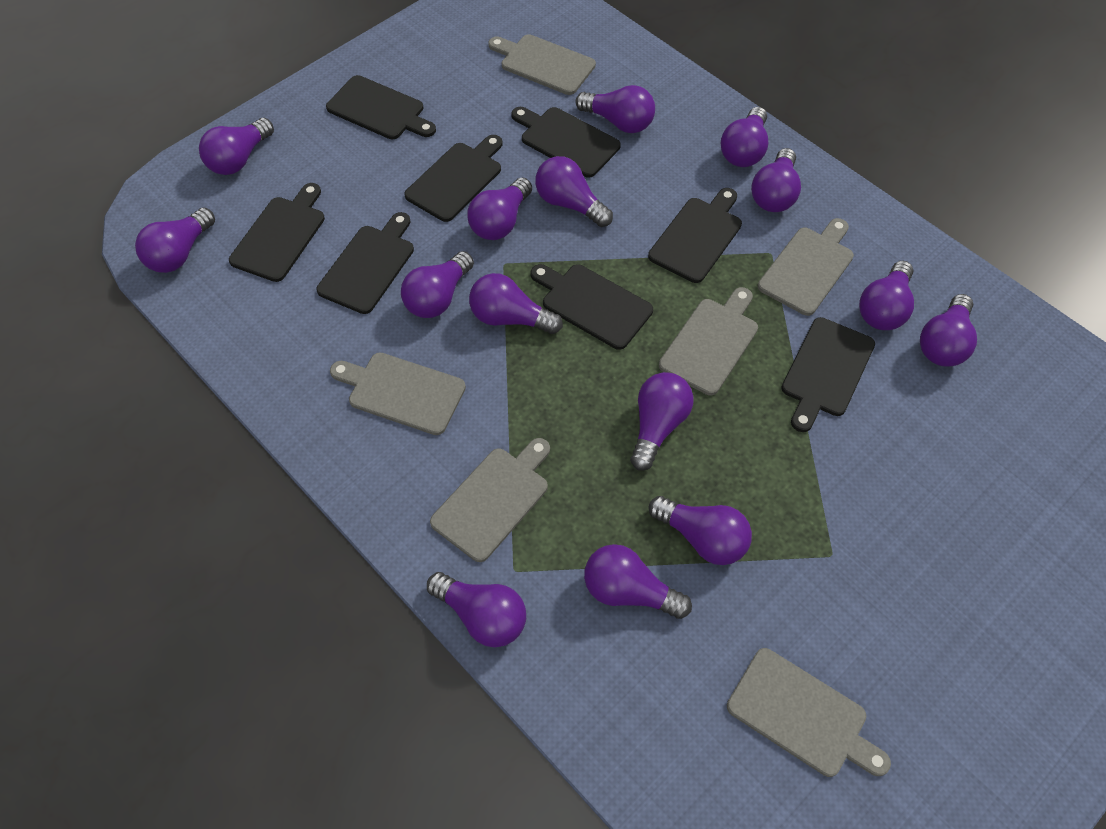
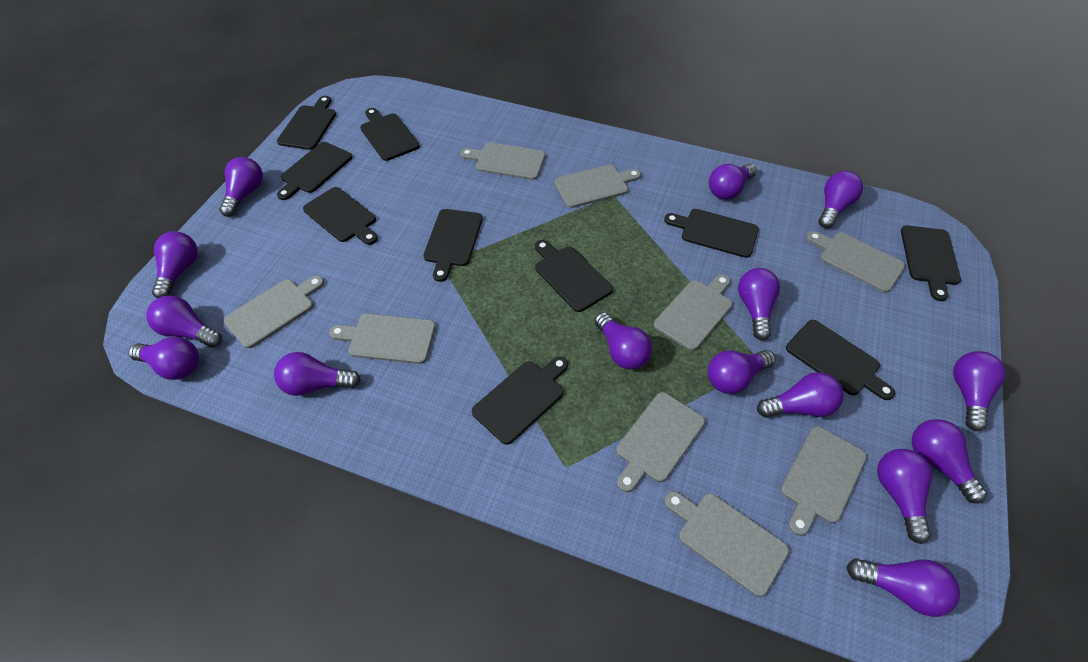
black cutting board: 8 -> 10
grey cutting board: 6 -> 9

